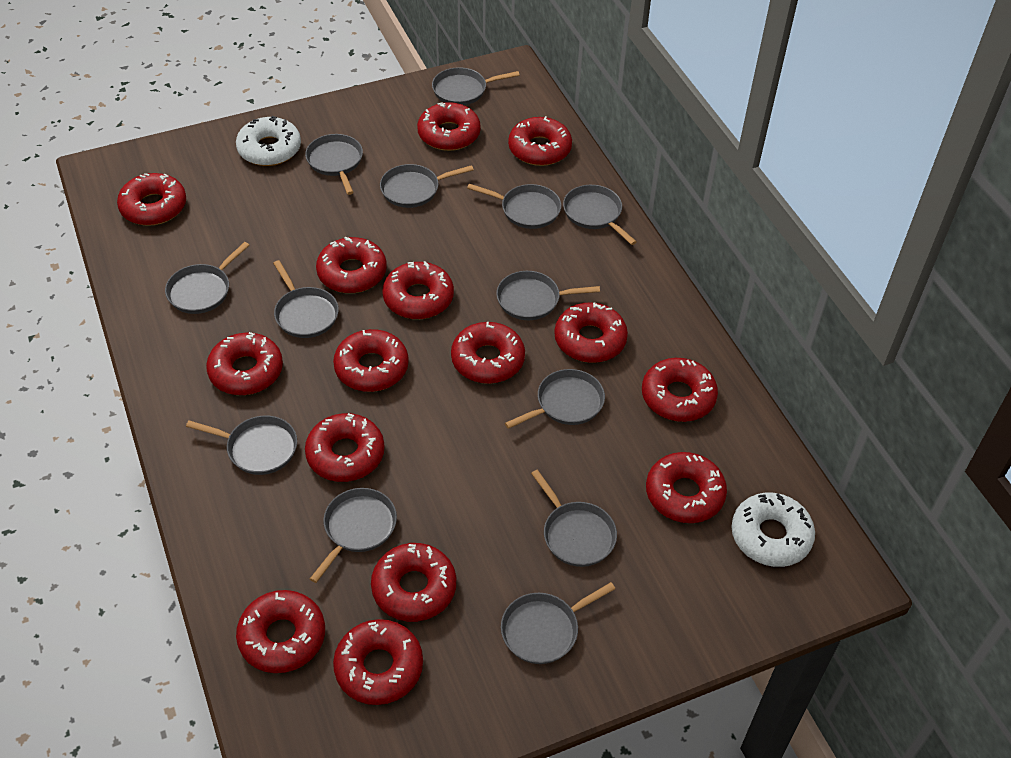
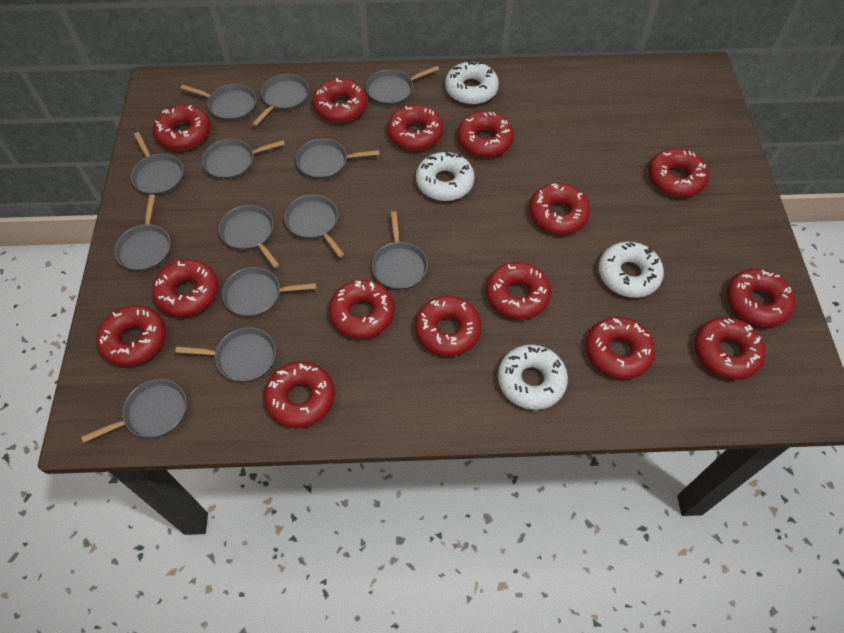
white donut: 2 -> 4

